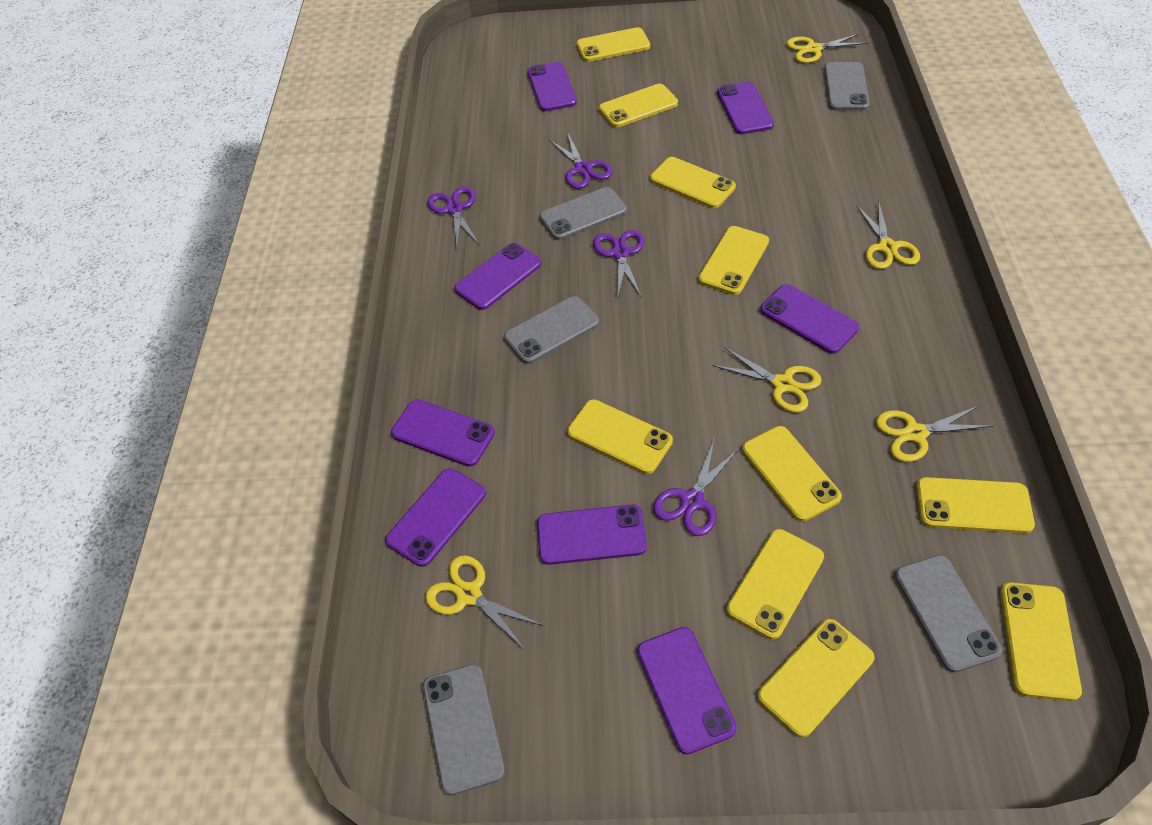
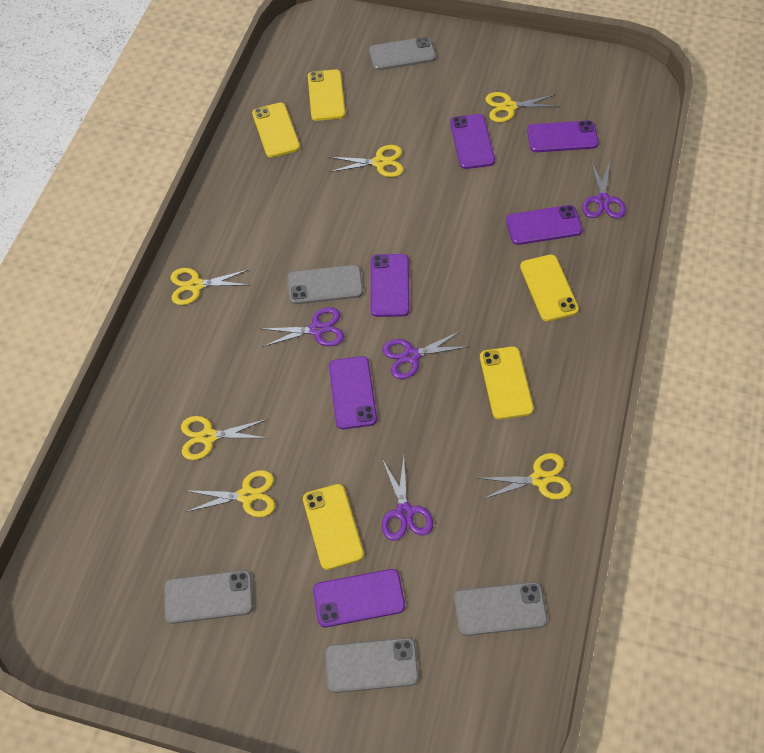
purple phone: 8 -> 6
yellow phone: 10 -> 5
yellow scissors: 5 -> 6

